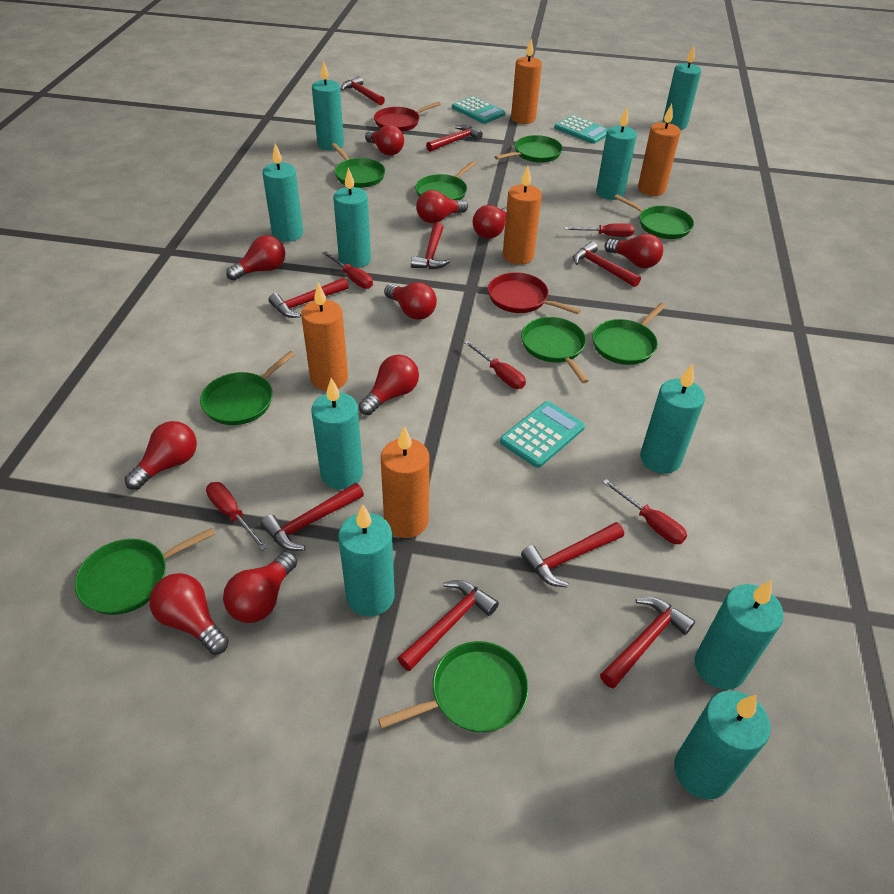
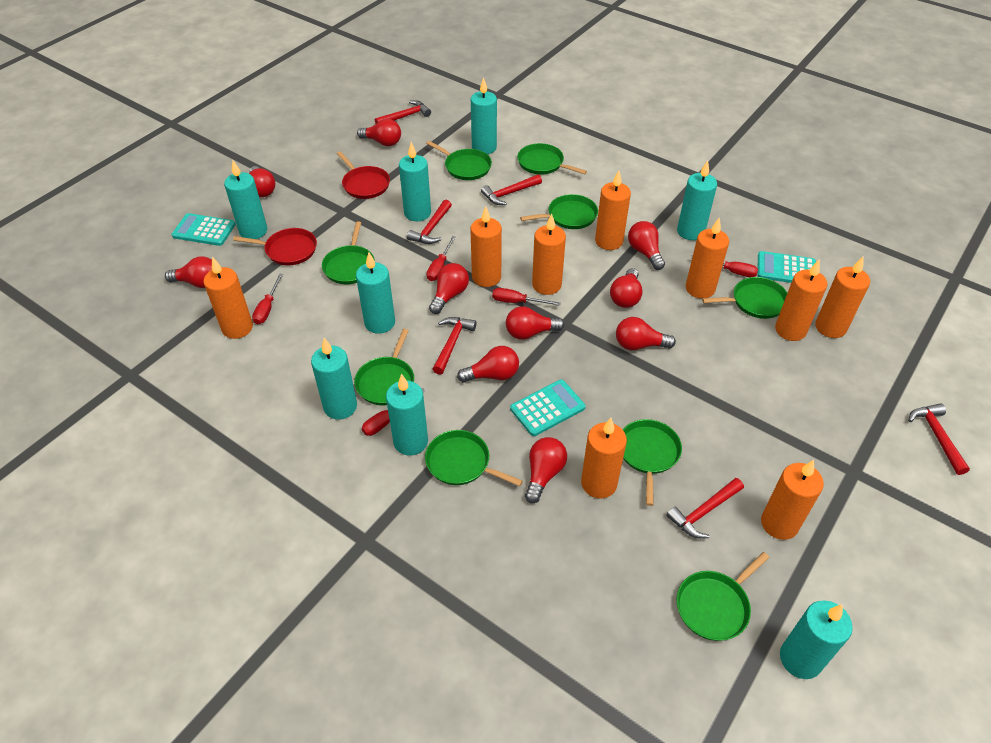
orange candle: 5 -> 9
red hammer: 9 -> 6
turquoise candle: 10 -> 8

